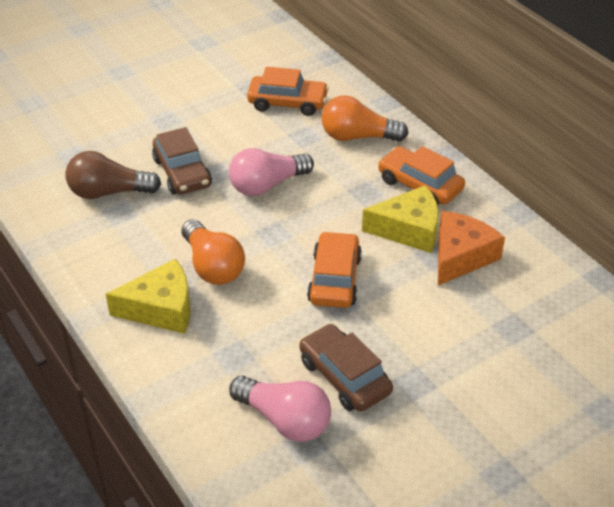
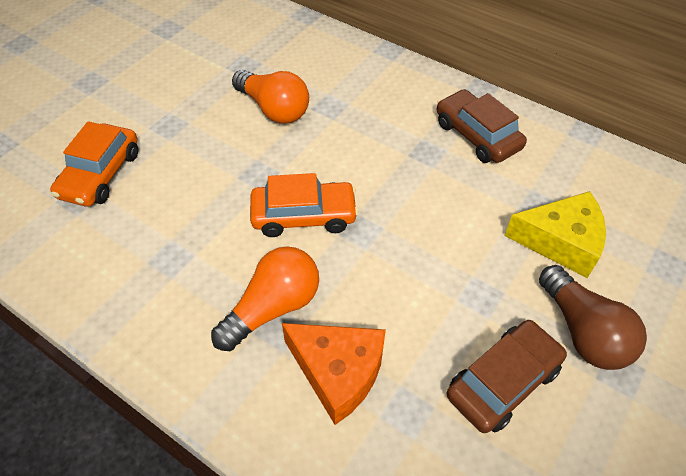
orange car: 3 -> 2
pink light bulb: 2 -> 0
yellow cheese: 2 -> 1

